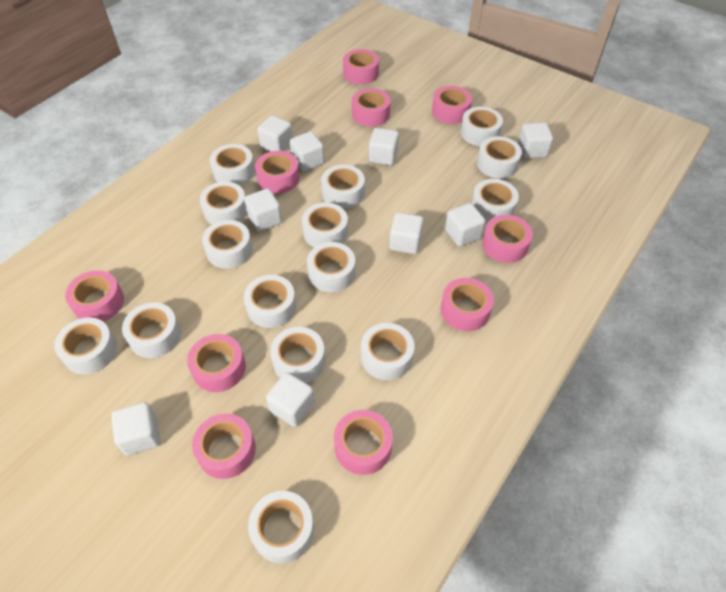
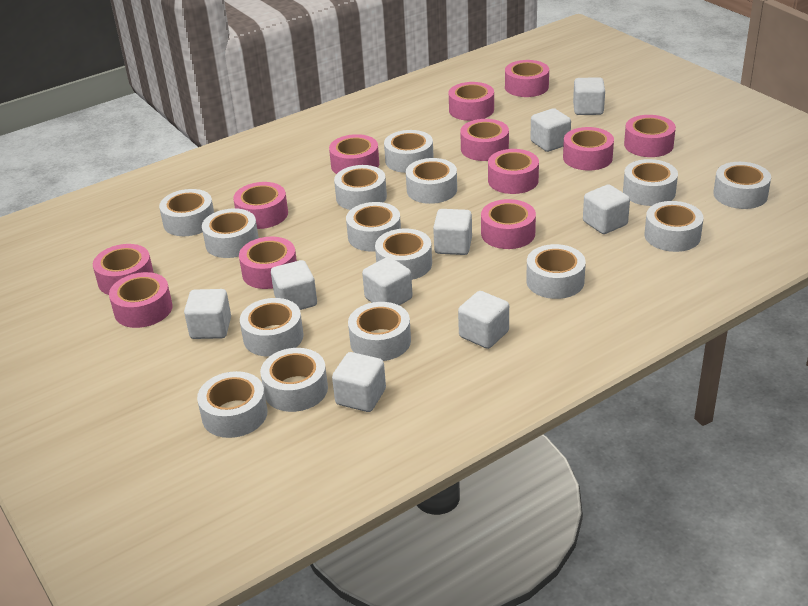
pink tape: 10 -> 12

